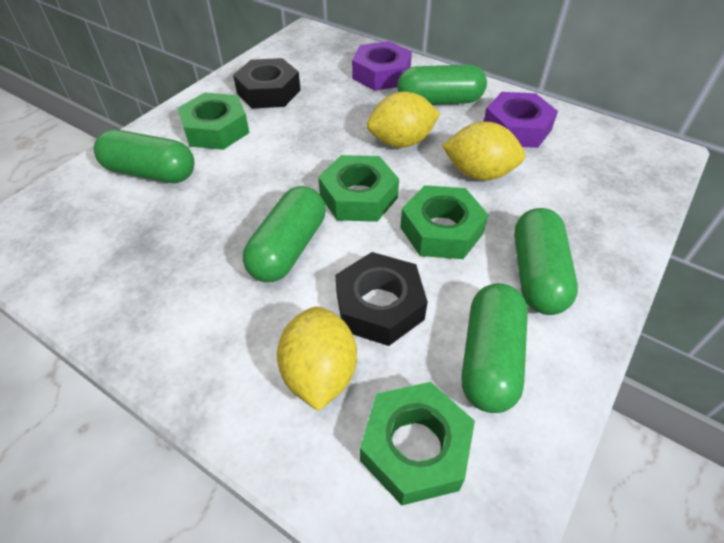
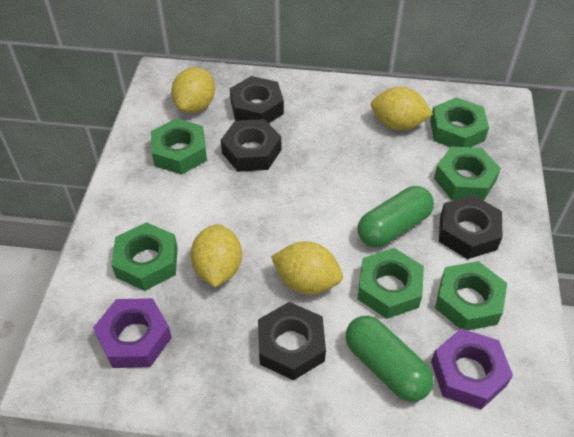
black nut: 2 -> 4
green capsule: 5 -> 2
green nut: 4 -> 6
yellow lemon: 3 -> 4

